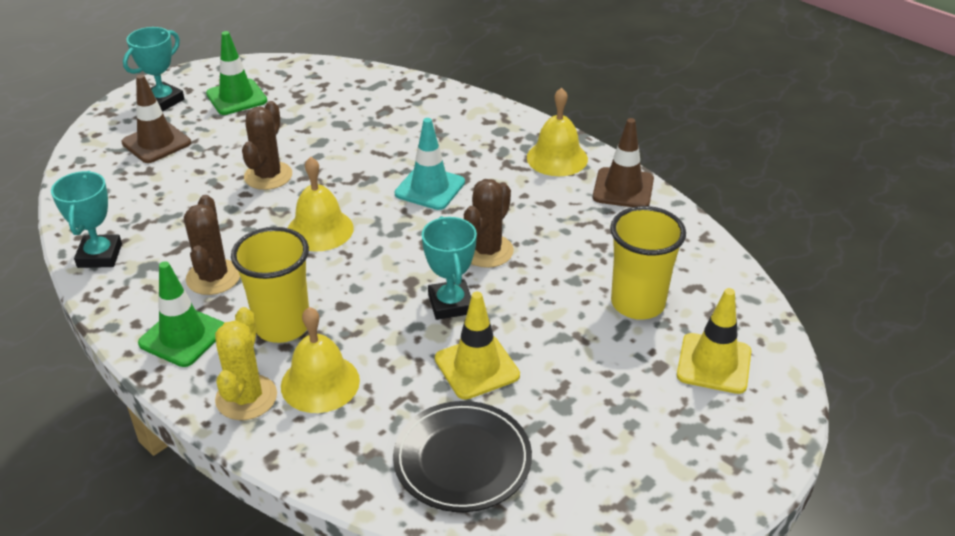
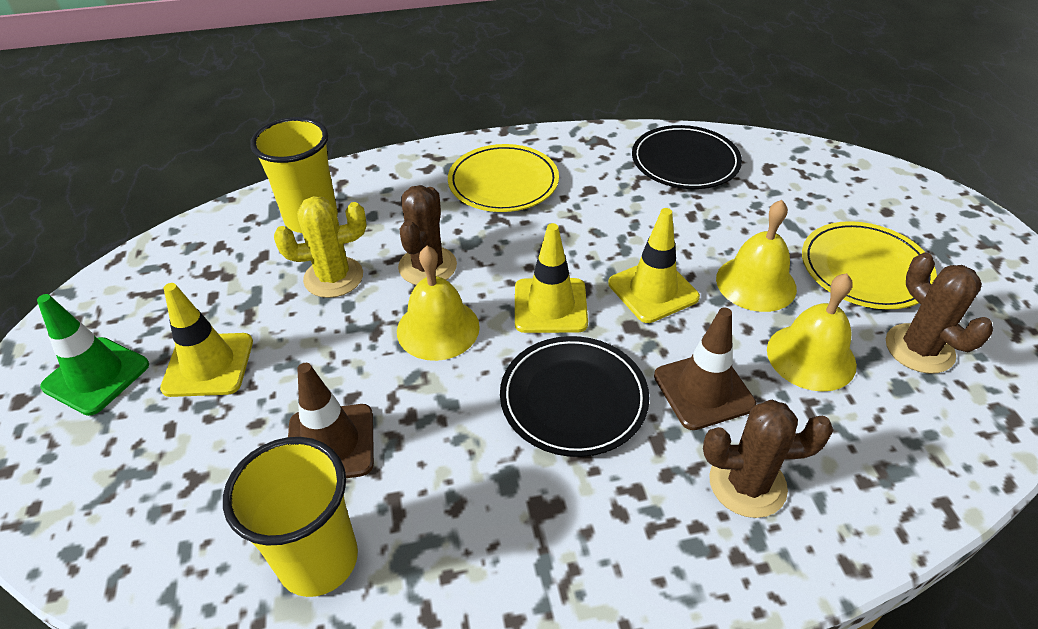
black plate: 1 -> 2
green traffic cone: 2 -> 1
turquoise traffic cone: 1 -> 0
turquoise trophy: 3 -> 0
yellow plate: 0 -> 2
yellow traffic cone: 2 -> 3

